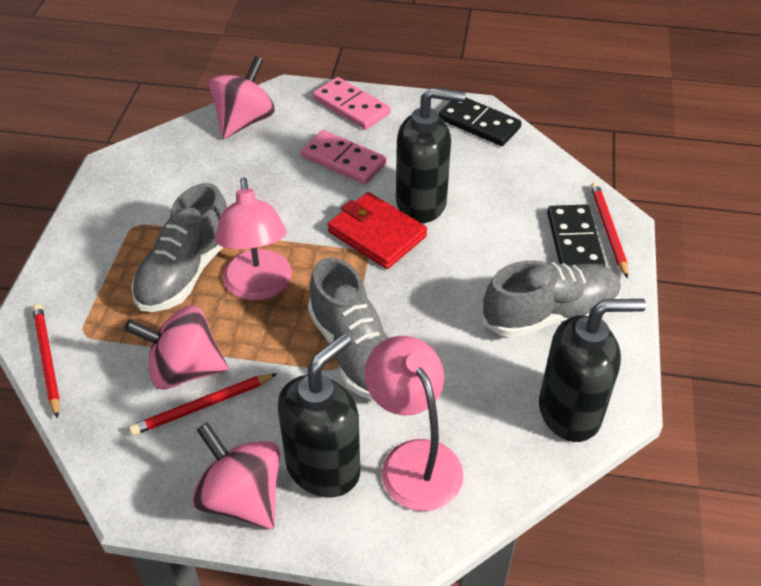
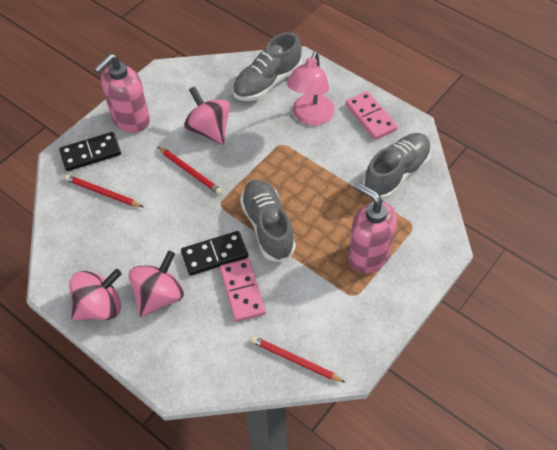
black soap dispenser: 3 -> 0
pink lamp: 2 -> 1
pink soap dispenser: 0 -> 2
red wallet: 1 -> 0

